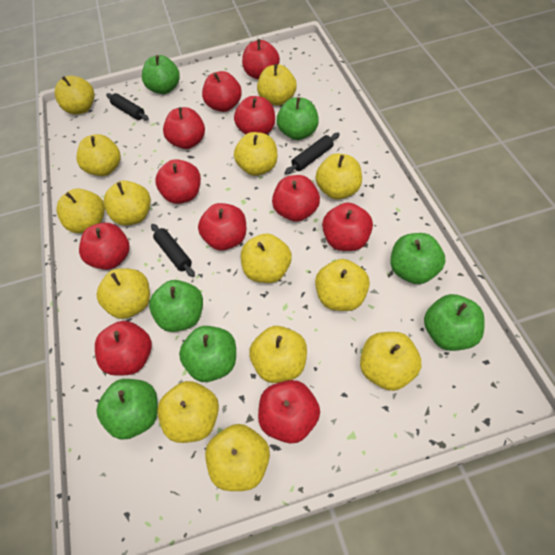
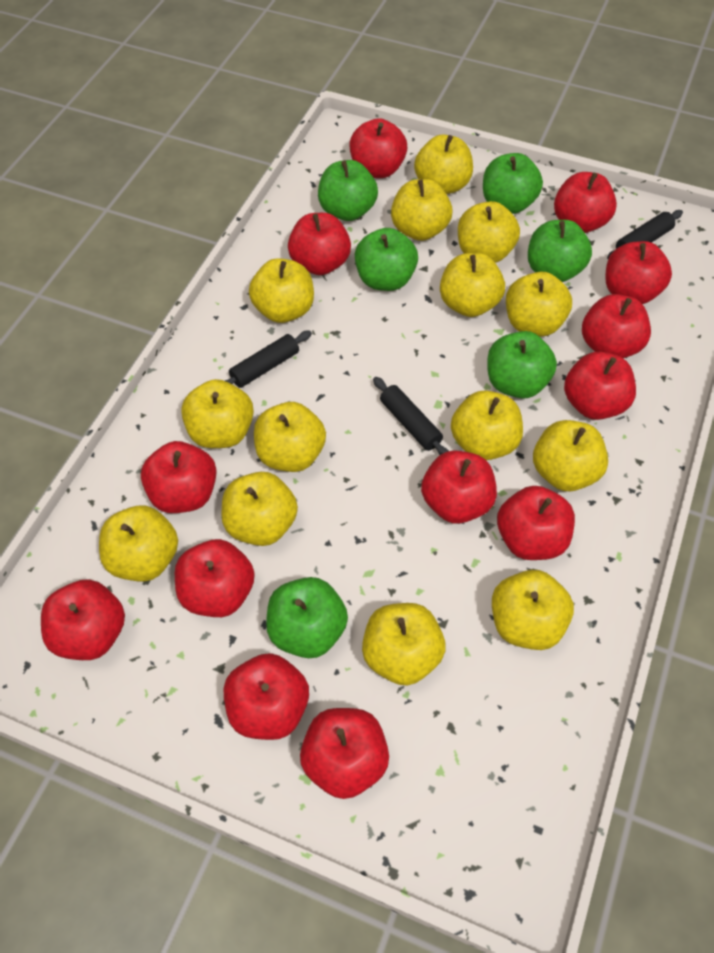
green apple: 7 -> 6
red apple: 11 -> 13

